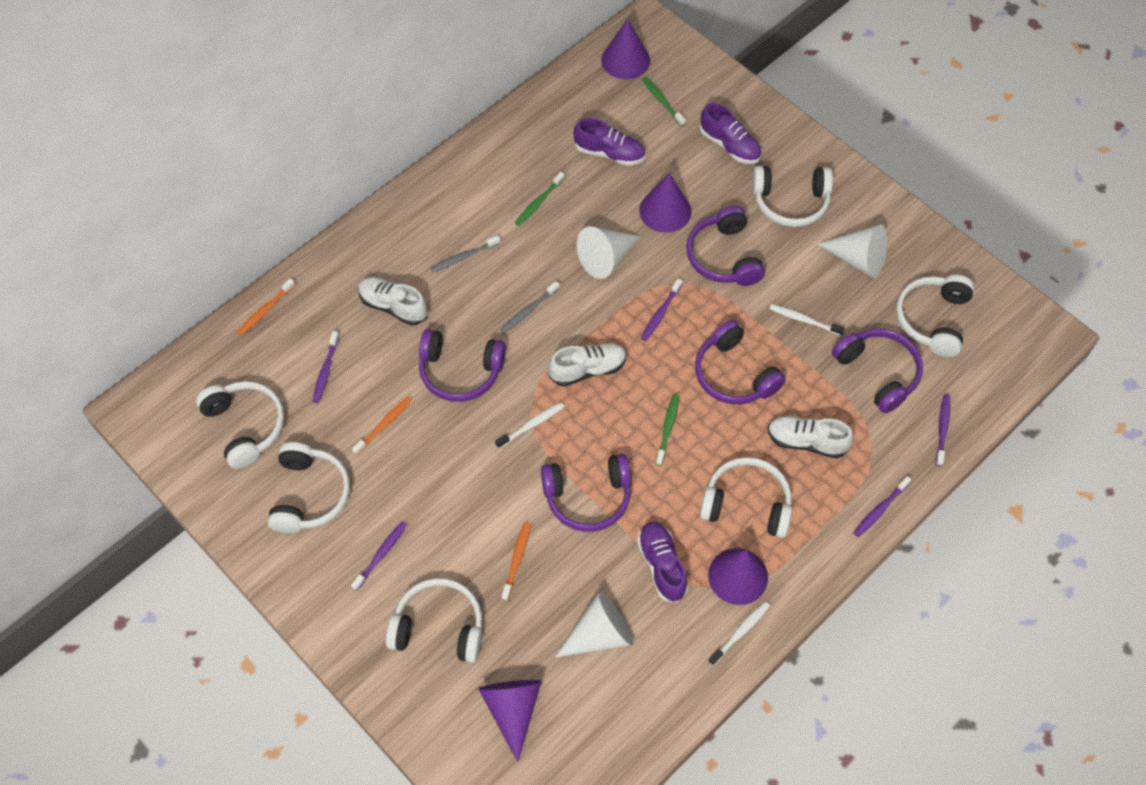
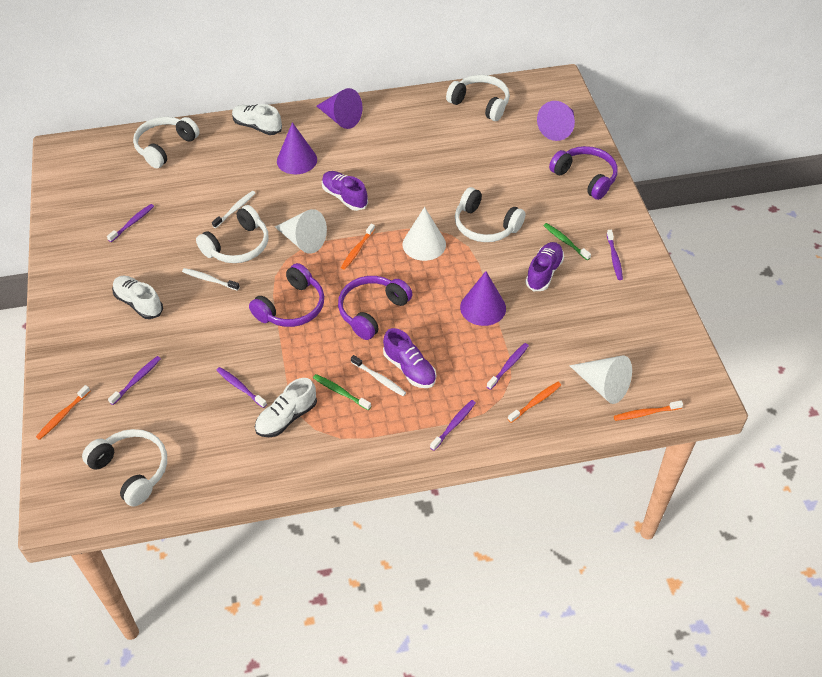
green toothbrush: 3 -> 2
grey toothbrush: 2 -> 0
orange toothbrush: 3 -> 4
purple headphones: 5 -> 3
purple toothbrush: 5 -> 6
white headphones: 6 -> 5

